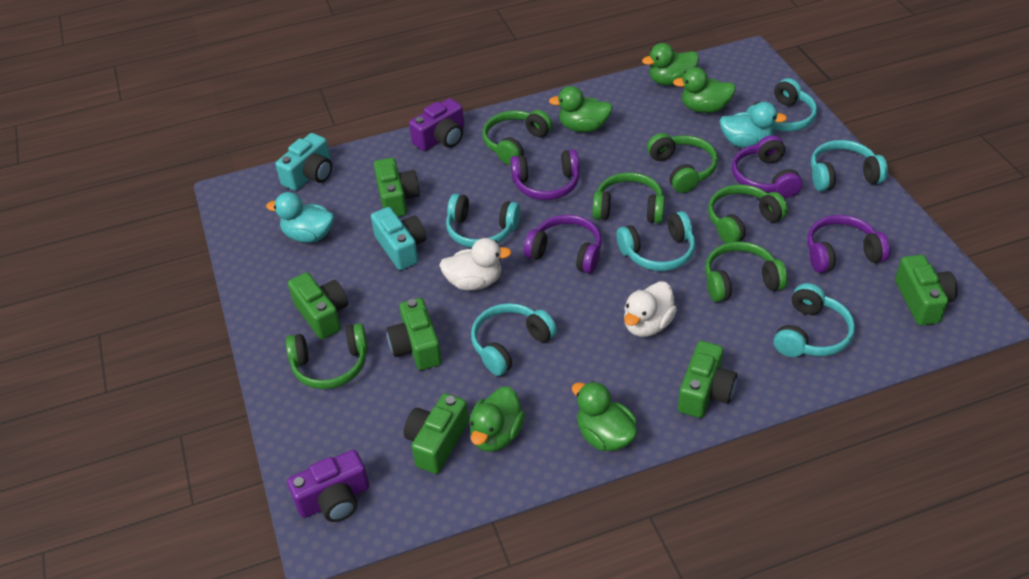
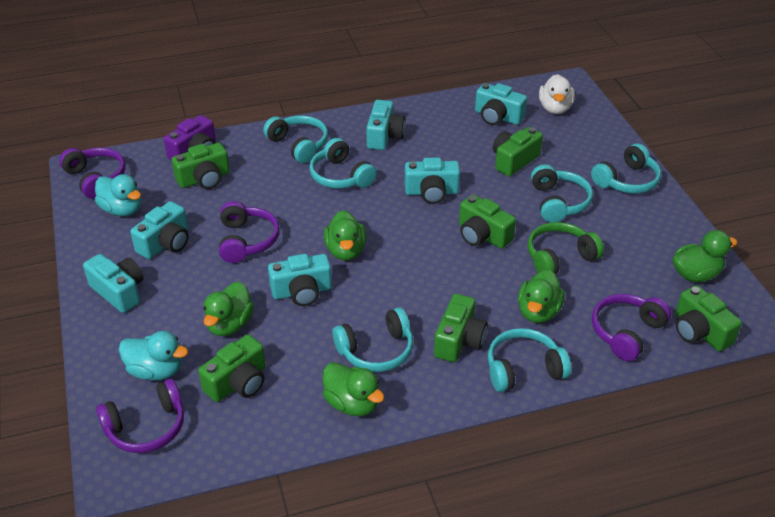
green headphones: 6 -> 1
purple camera: 2 -> 1
turquoise camera: 2 -> 6
white duck: 2 -> 1

